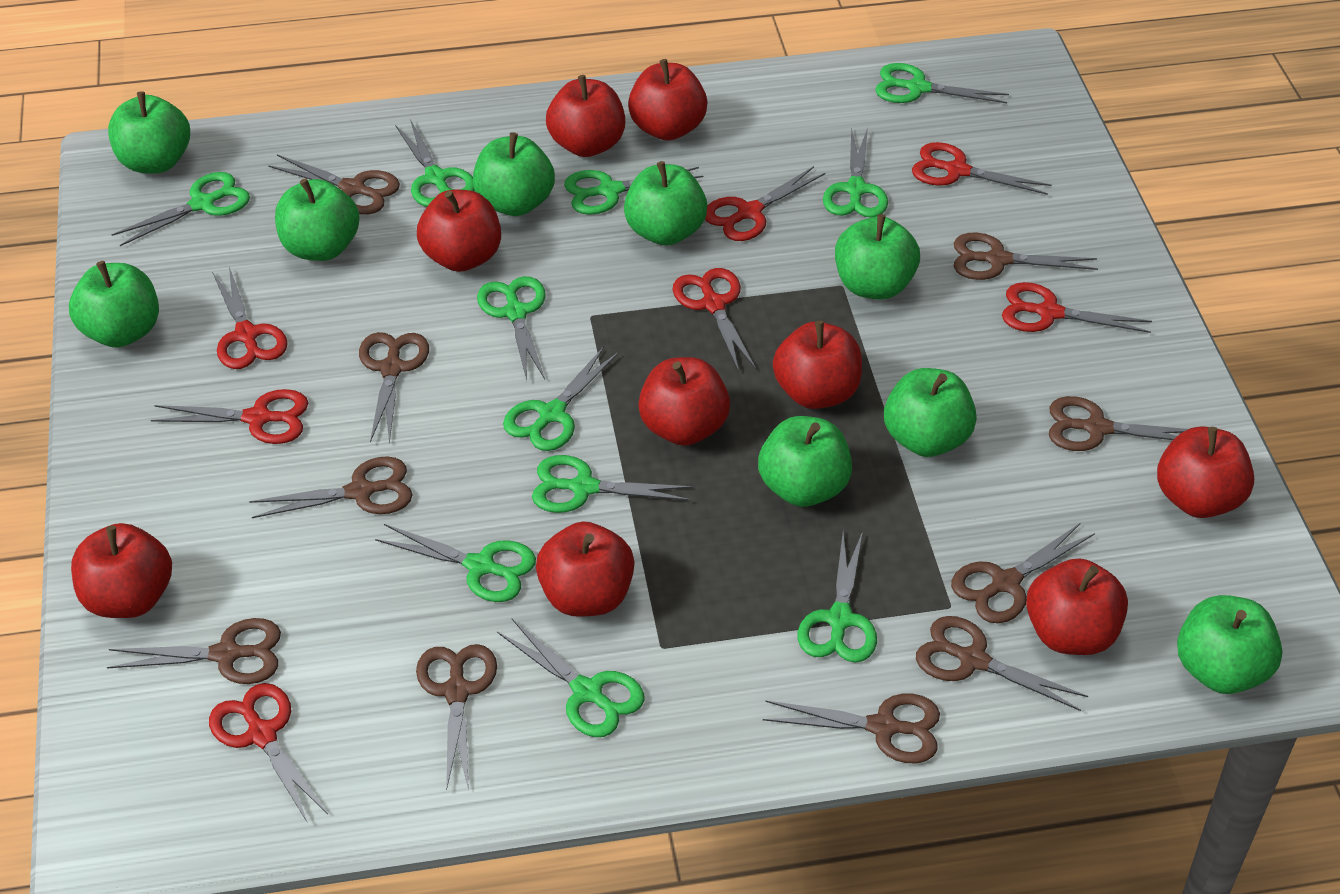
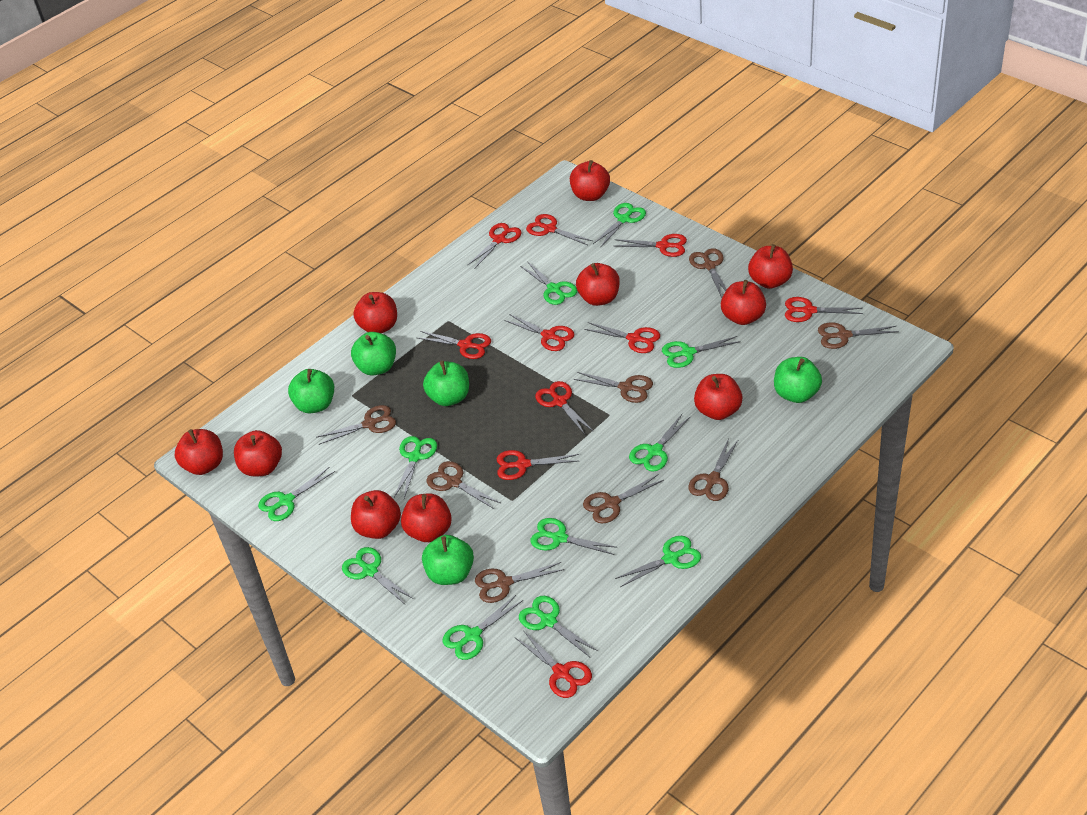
brown scissors: 10 -> 8
green apple: 9 -> 5
red apple: 9 -> 10
red scissors: 7 -> 10

